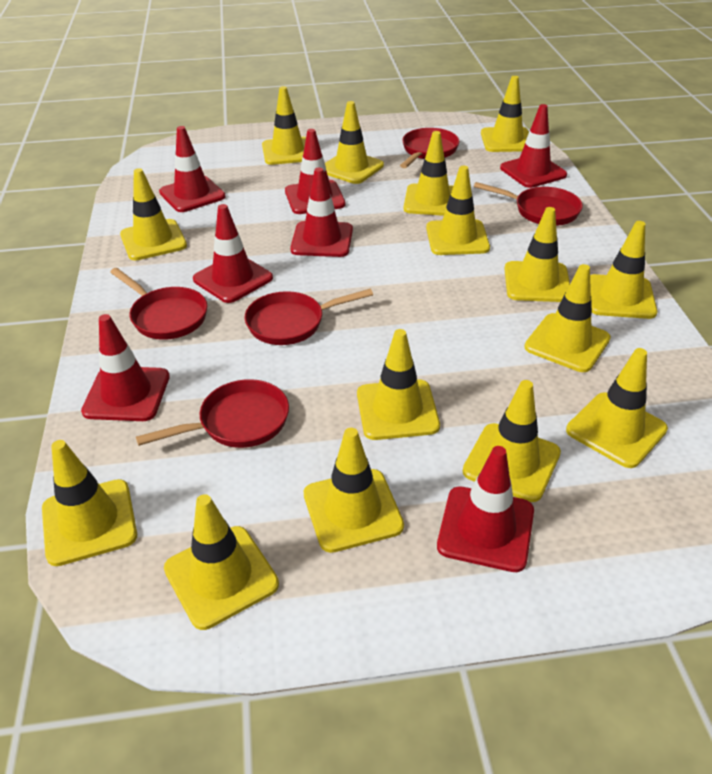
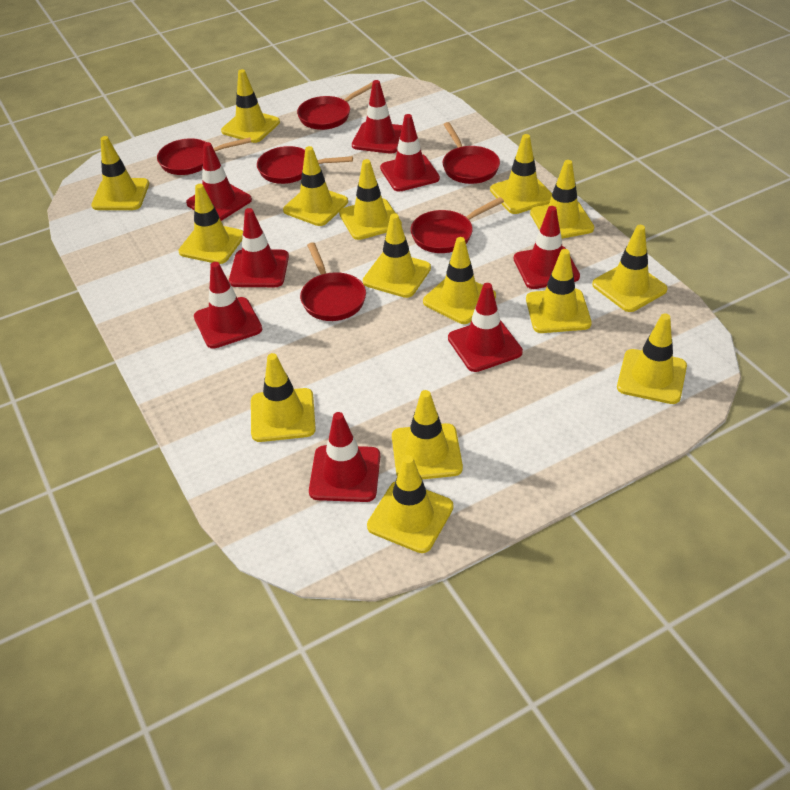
red pan: 5 -> 6
red traffic cone: 7 -> 8

